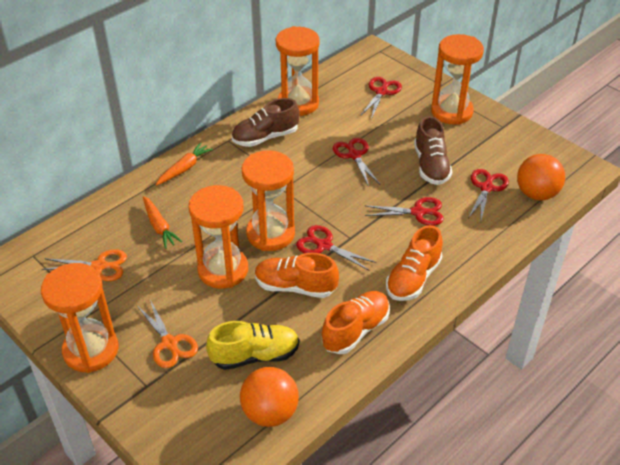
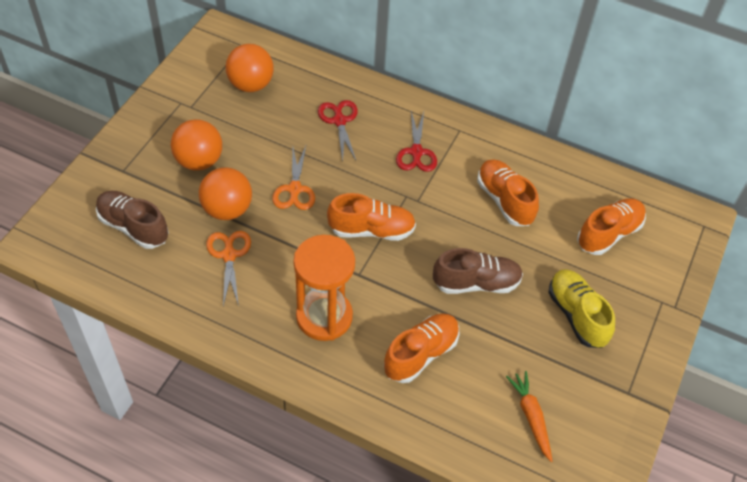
orange ball: 2 -> 3
orange carrot: 2 -> 1
orange hourglass: 5 -> 1
orange shoe: 3 -> 4
red scissors: 5 -> 2

